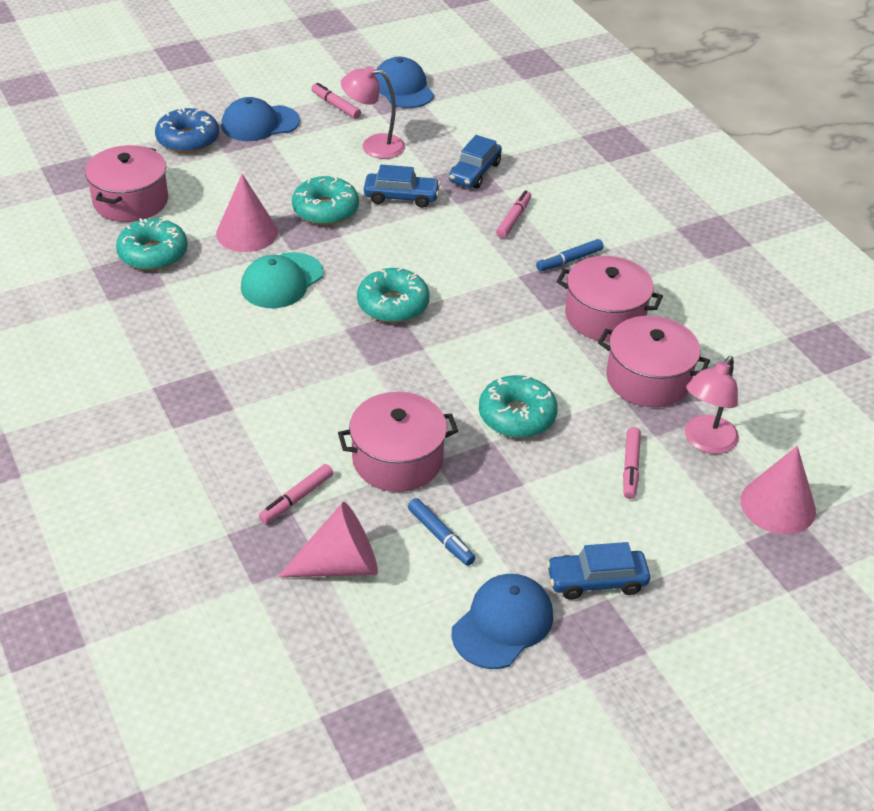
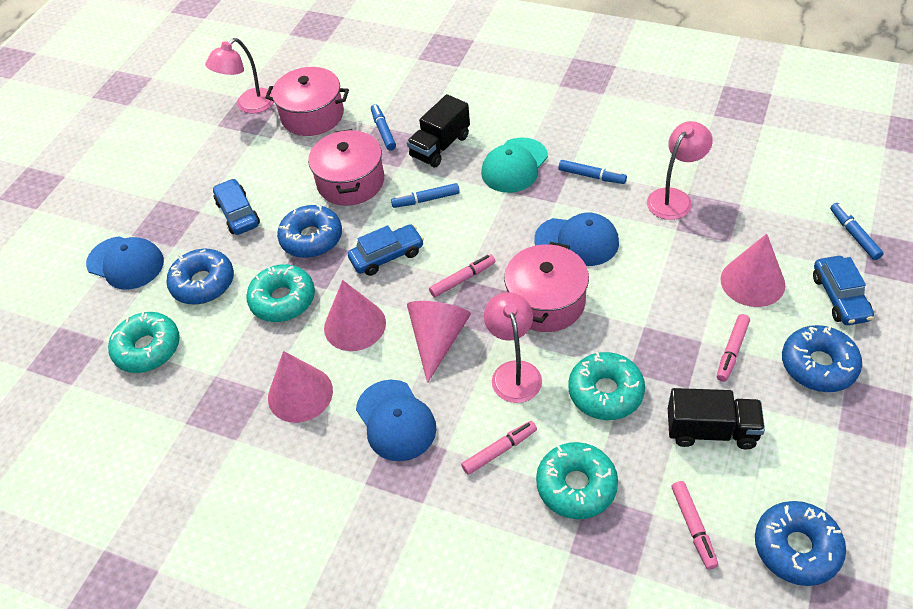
black truck: 0 -> 2
blue donut: 1 -> 4
blue marker: 2 -> 4
pink cone: 3 -> 4
pink lamp: 2 -> 3
pink pot: 4 -> 3

